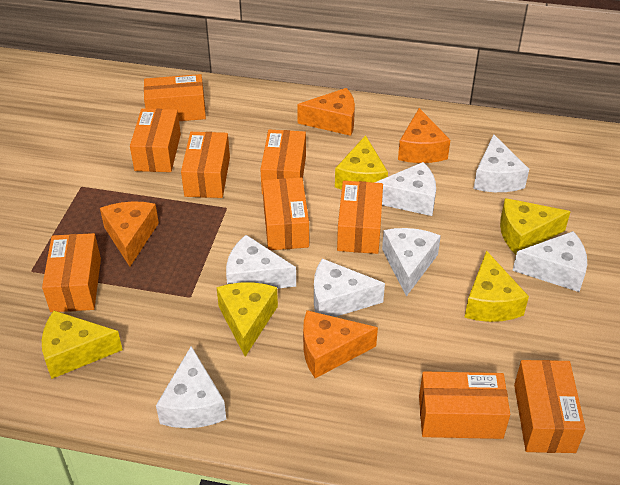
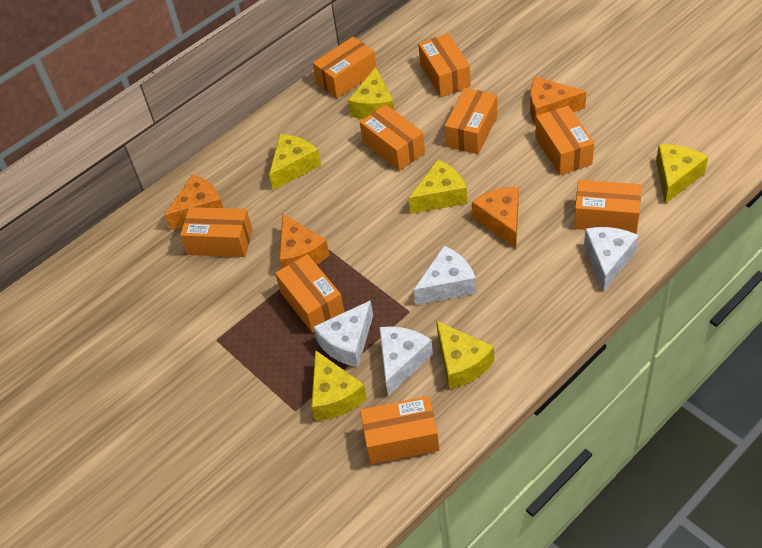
white cheese: 7 -> 4
yellow cheese: 5 -> 6

